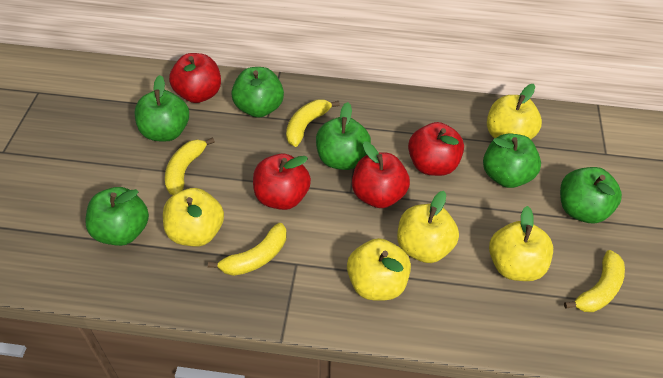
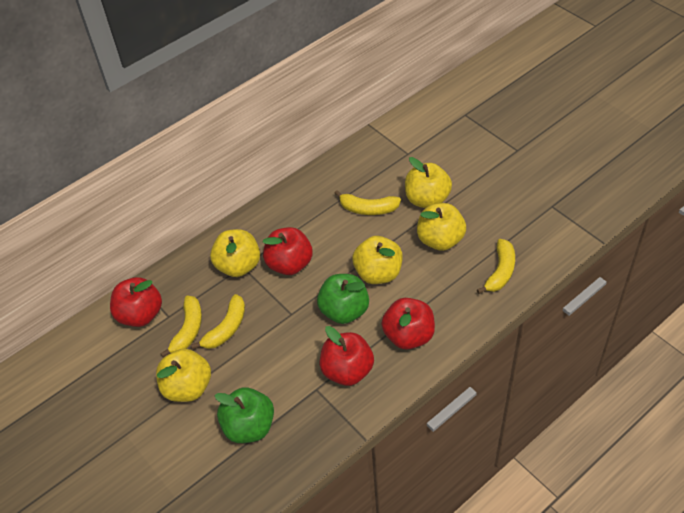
green apple: 6 -> 2

